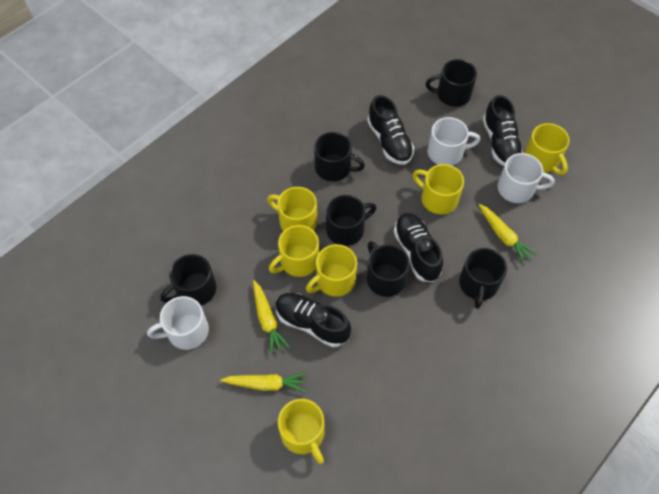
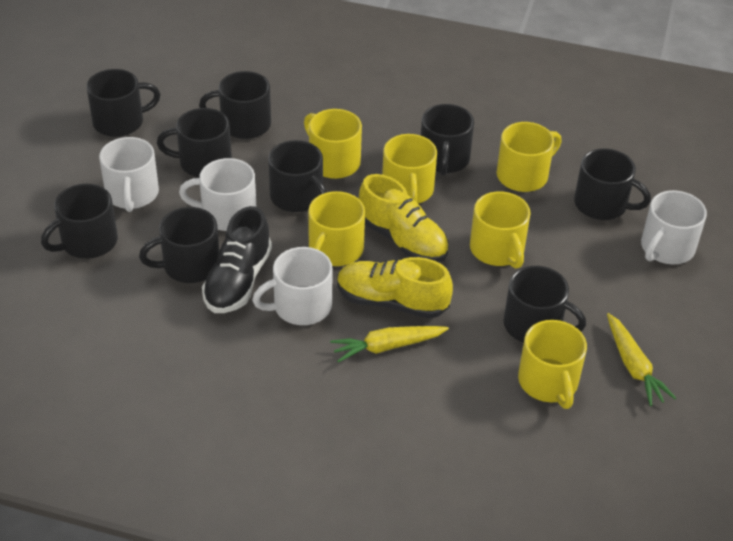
black mug: 6 -> 9
black shoe: 4 -> 1
white mug: 3 -> 4
yellow carrot: 3 -> 2
yellow shoe: 0 -> 2

